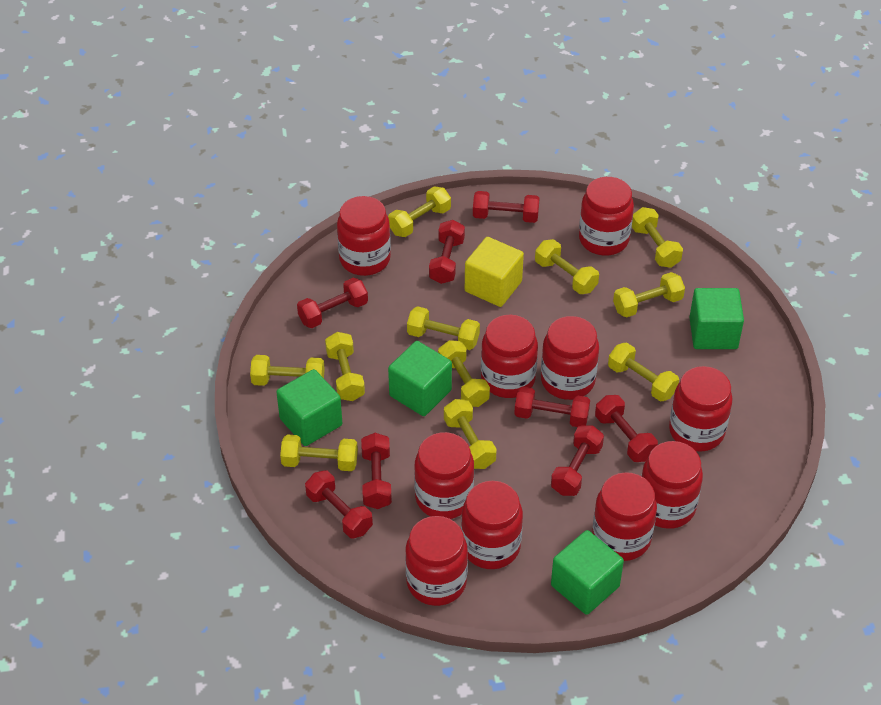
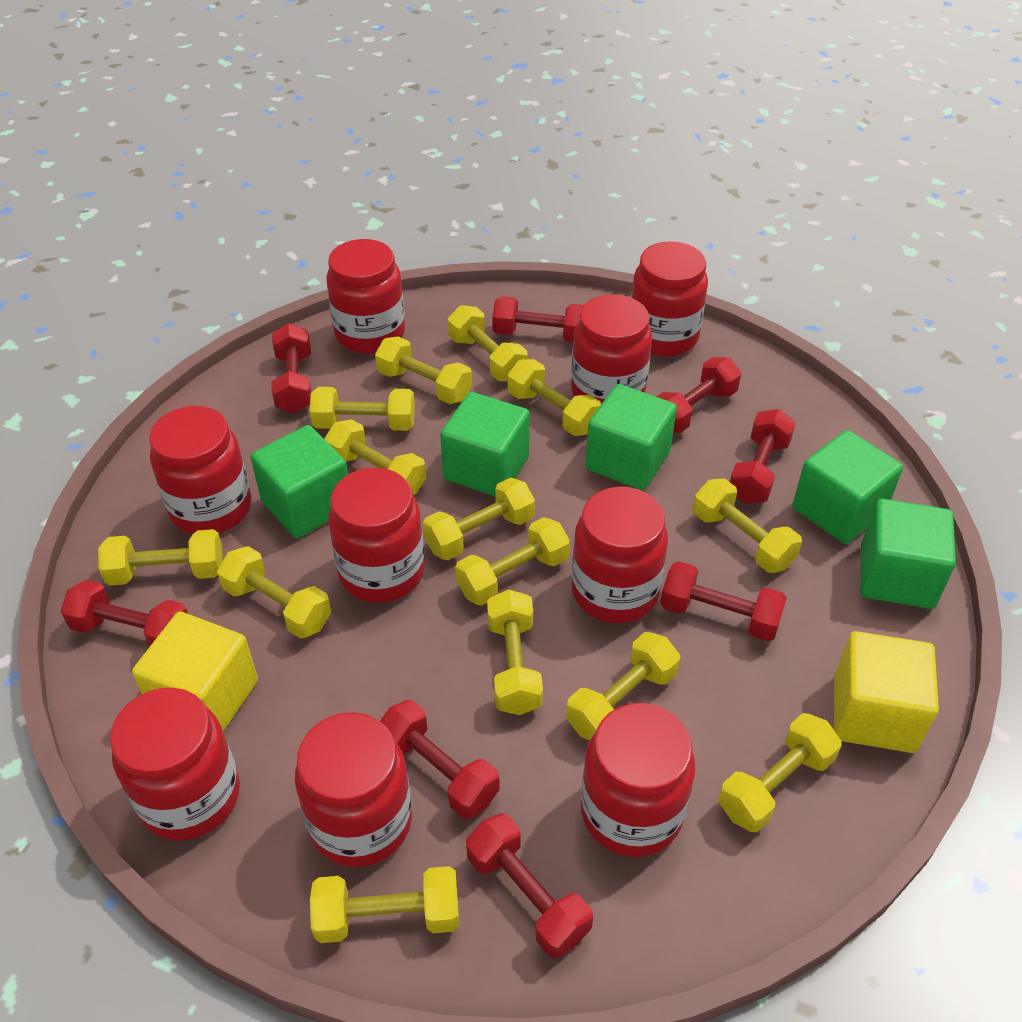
green cube: 4 -> 5
red jar: 10 -> 9
yellow cube: 1 -> 2
yellow dumbbell: 11 -> 14

